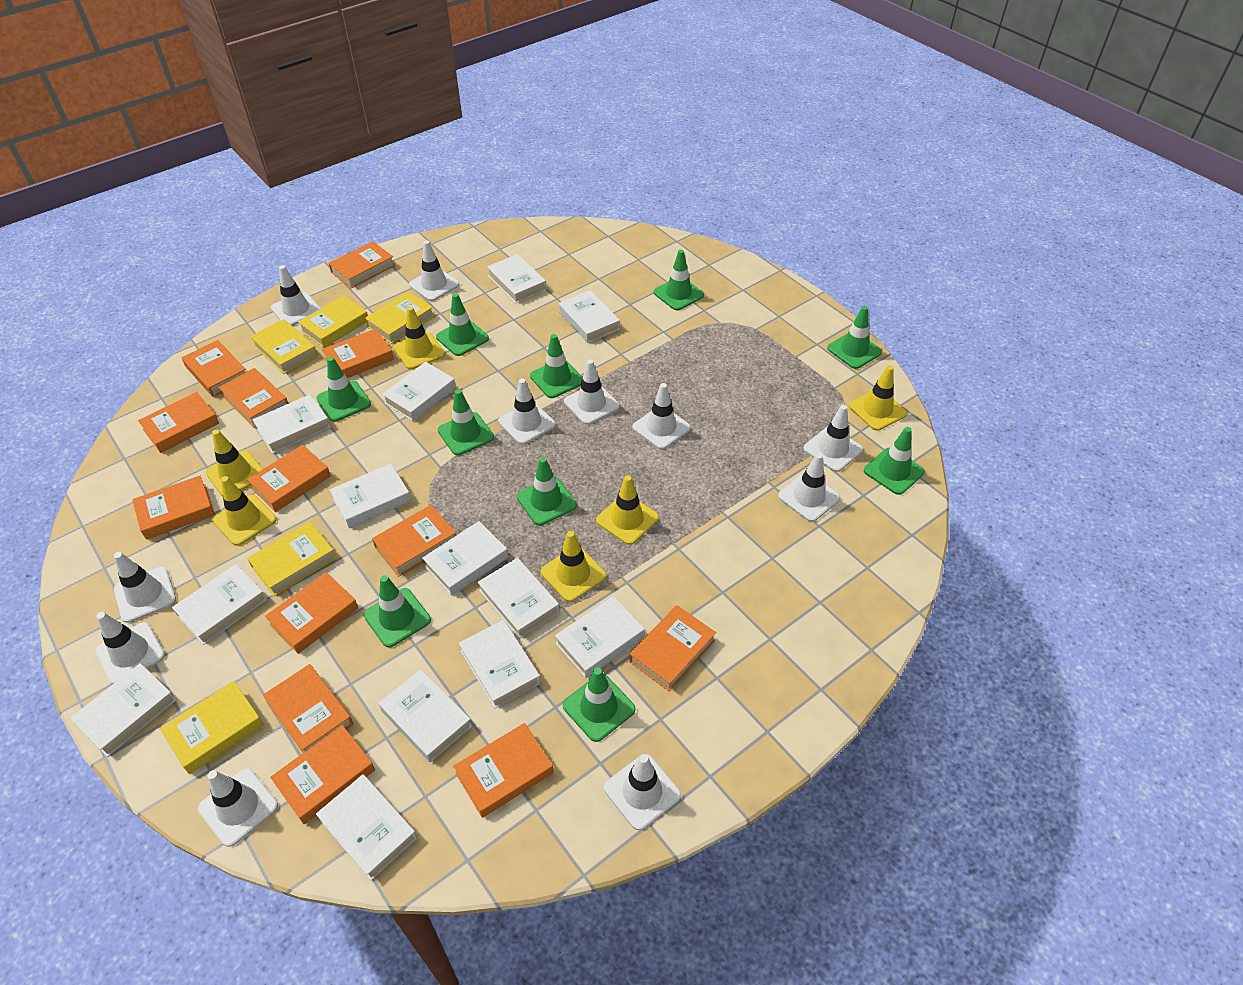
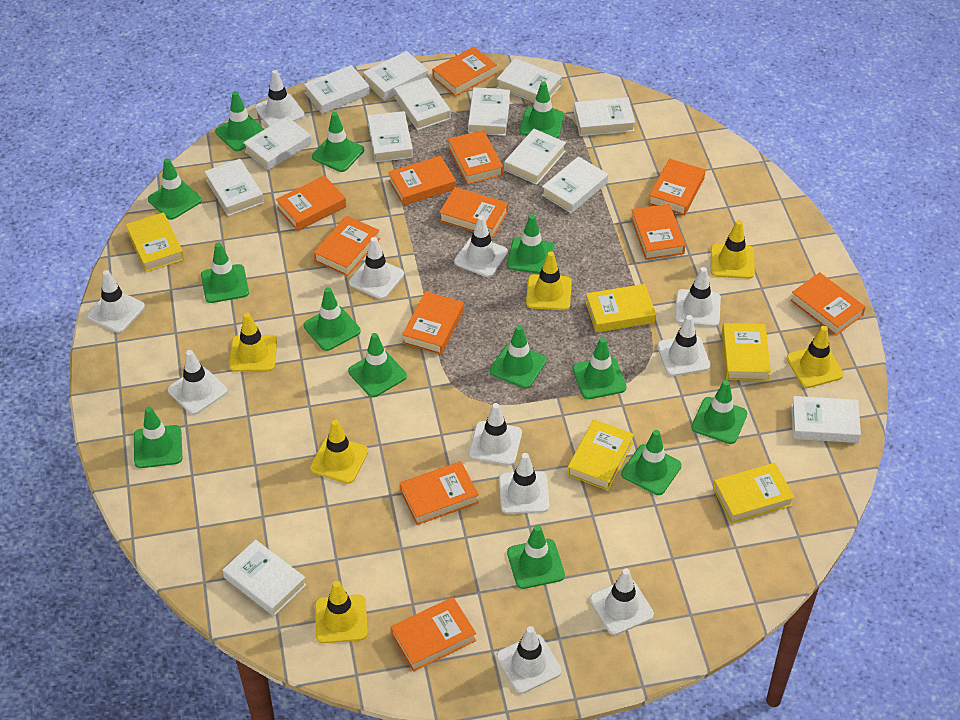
green traffic cone: 10 -> 14
orange book: 13 -> 12

